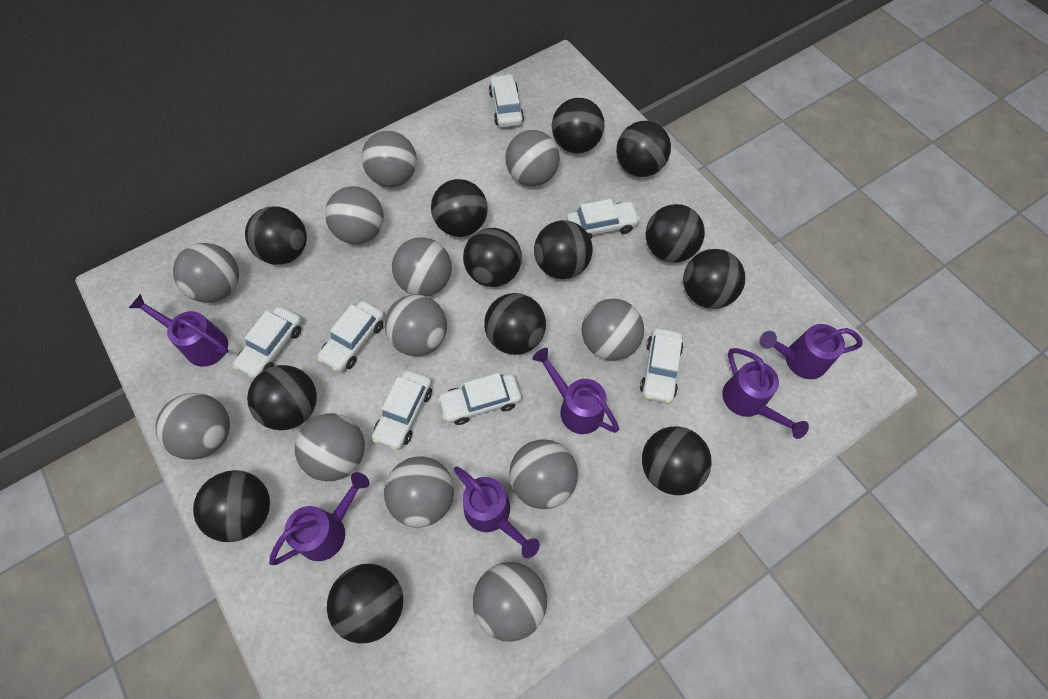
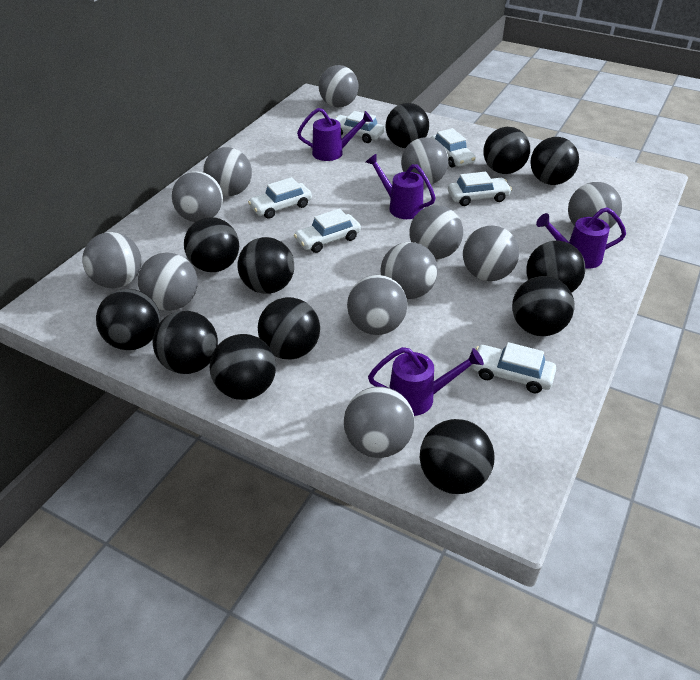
black ball: 13 -> 12
purple watering can: 6 -> 4
white car: 7 -> 6

